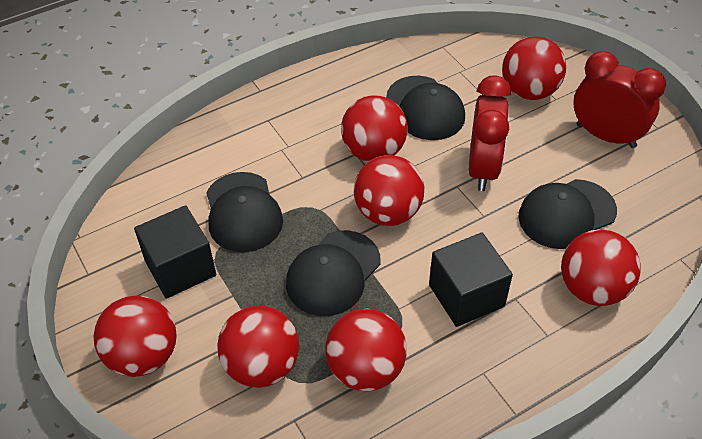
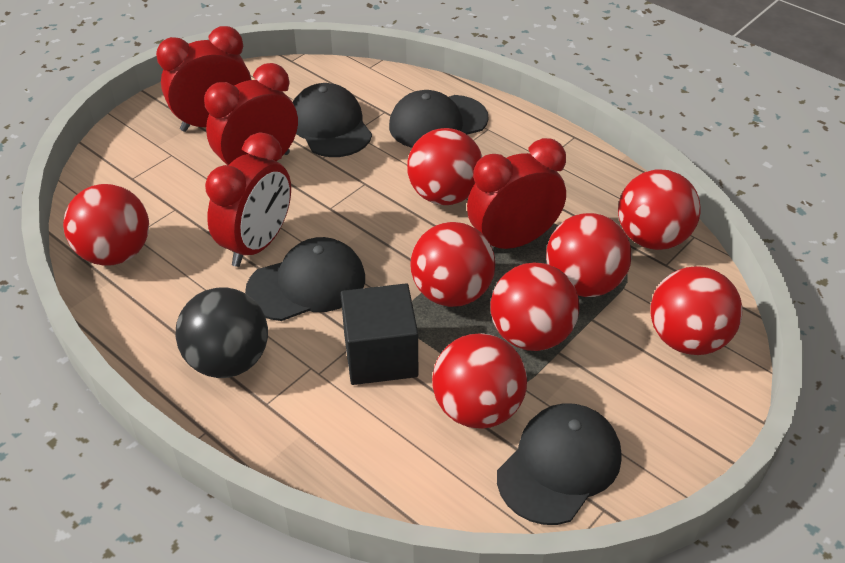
black ball: 0 -> 1
black cube: 2 -> 1
red ball: 7 -> 8
red clock: 2 -> 4

